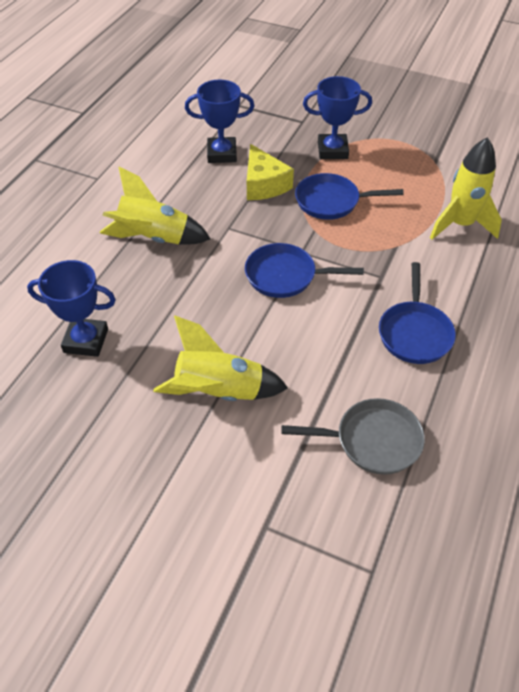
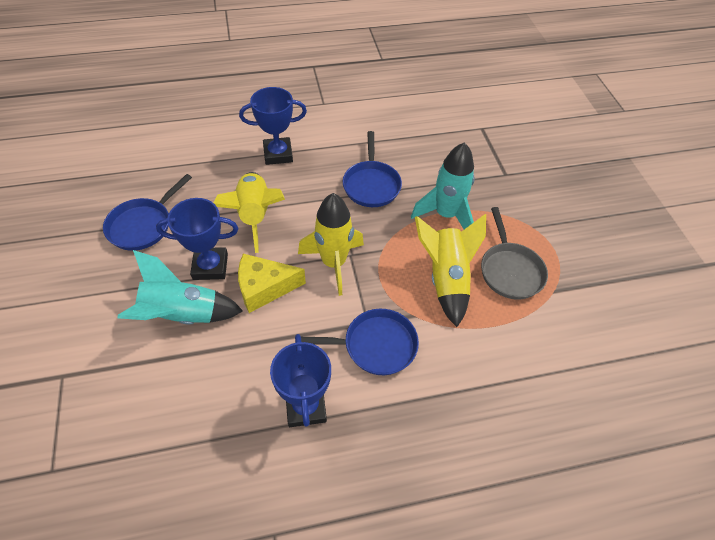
turquoise rocket: 0 -> 2

